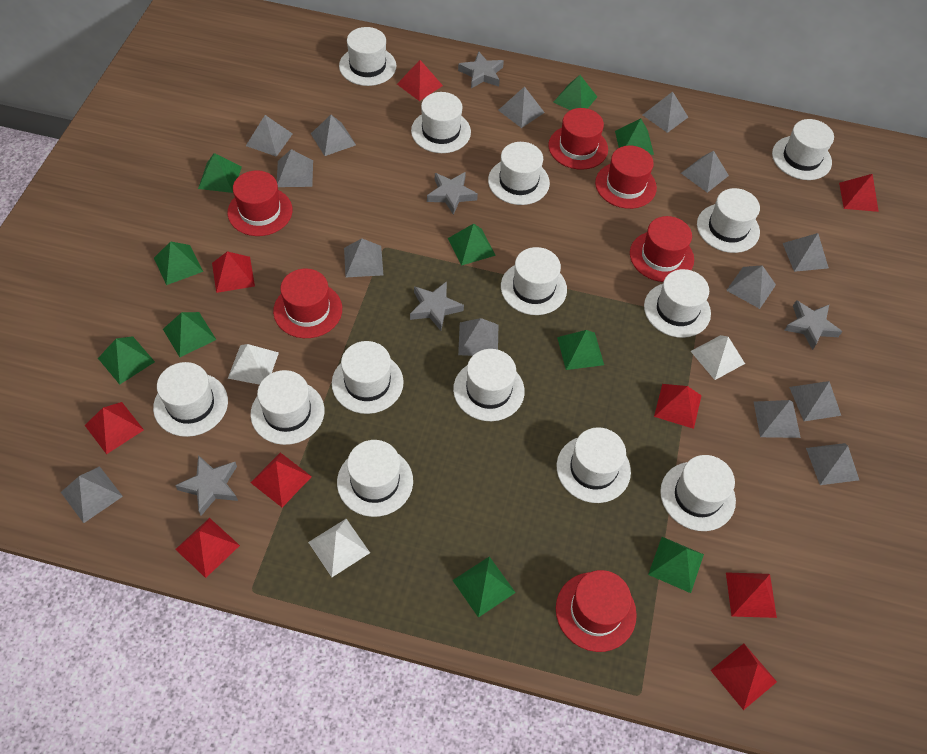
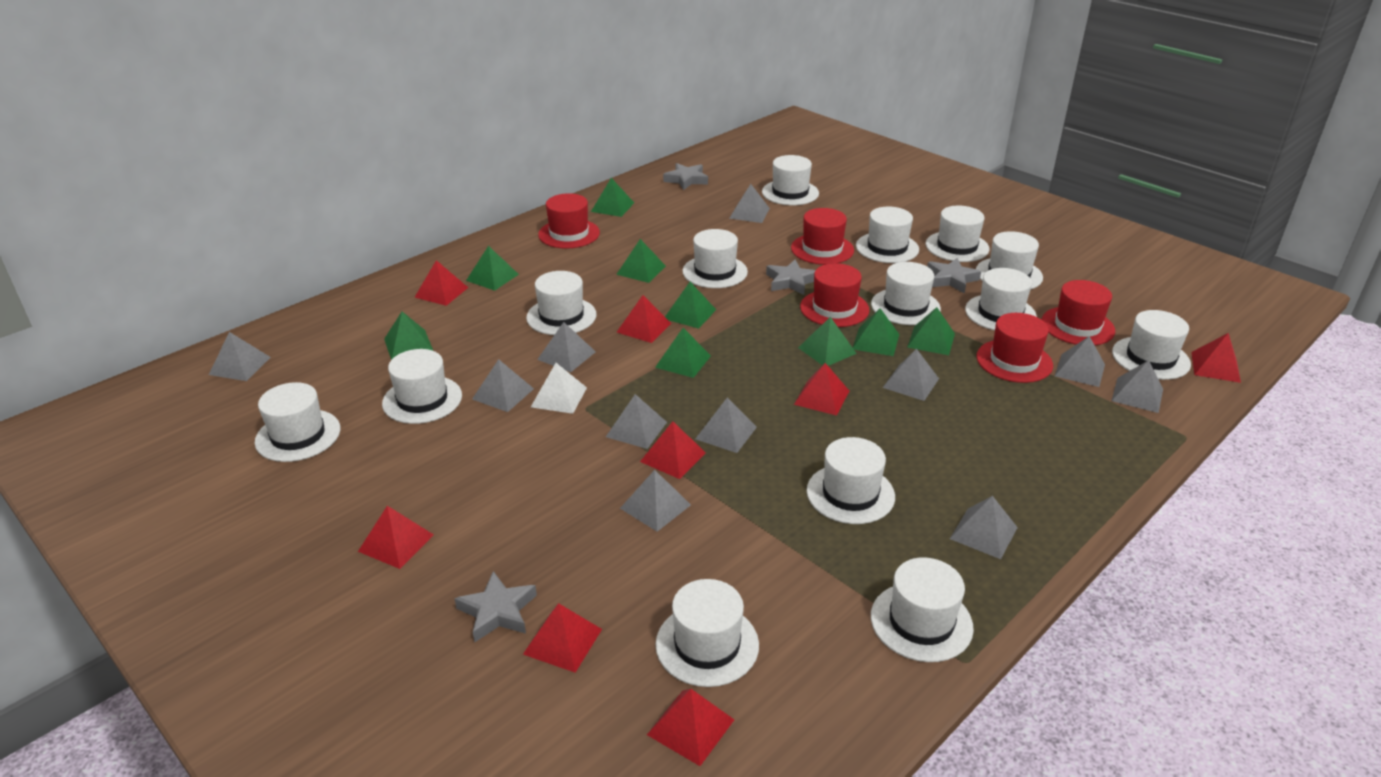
green pyramid: 10 -> 9
grey pyramid: 14 -> 11
grey star: 5 -> 4
red hat: 6 -> 5
red pyramid: 9 -> 8
white pyramid: 3 -> 1

